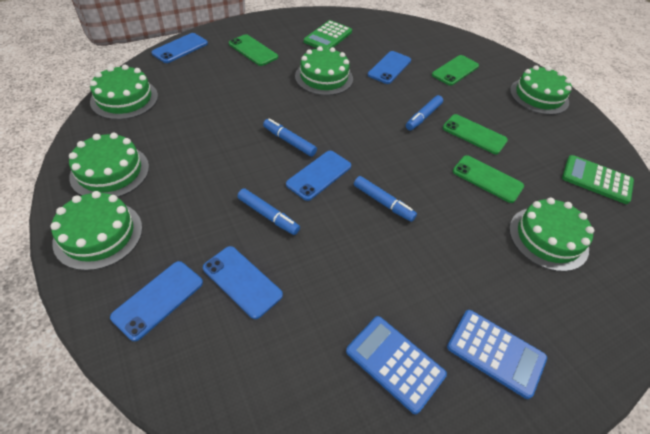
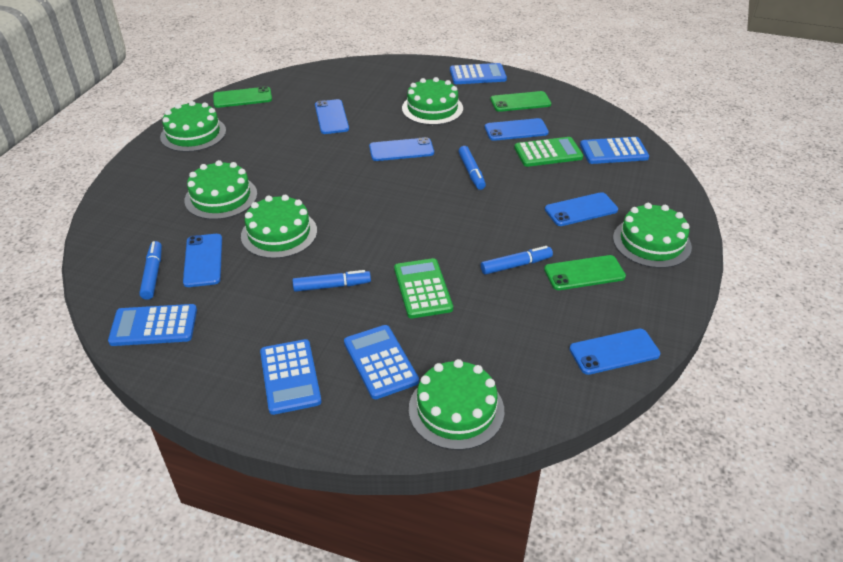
blue calculator: 2 -> 5
blue phone: 5 -> 6
green phone: 4 -> 3

